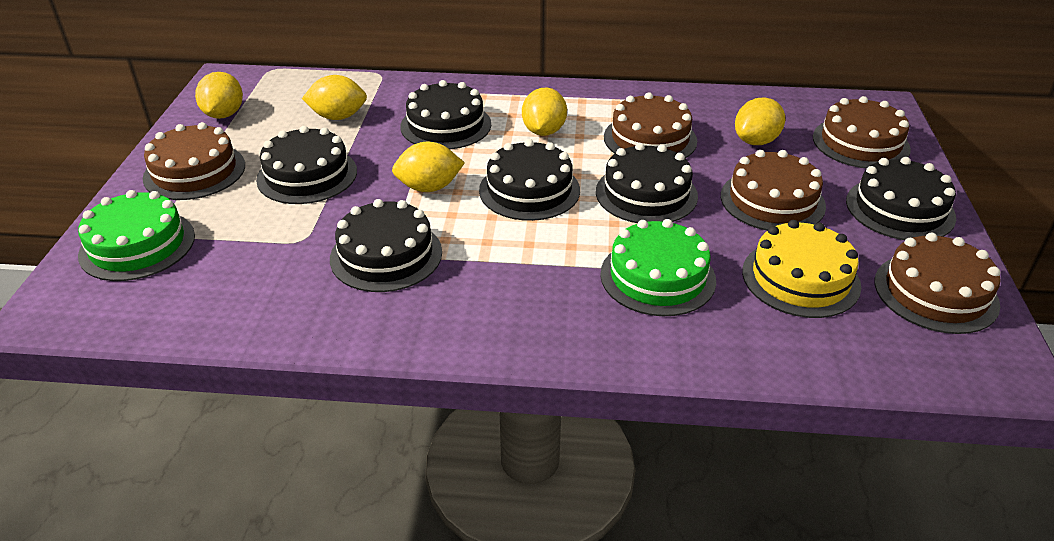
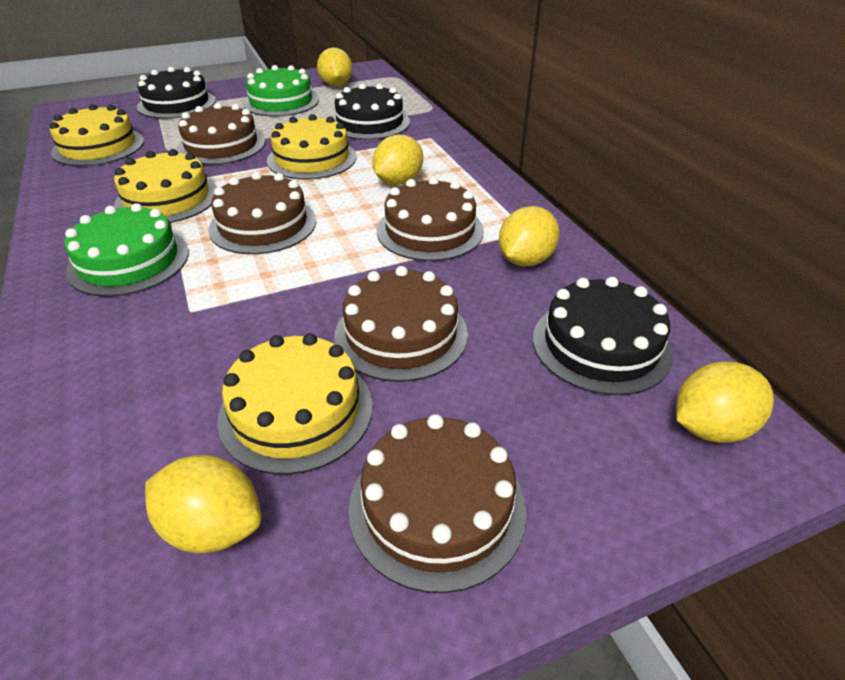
black cake: 6 -> 3
yellow cake: 1 -> 4

